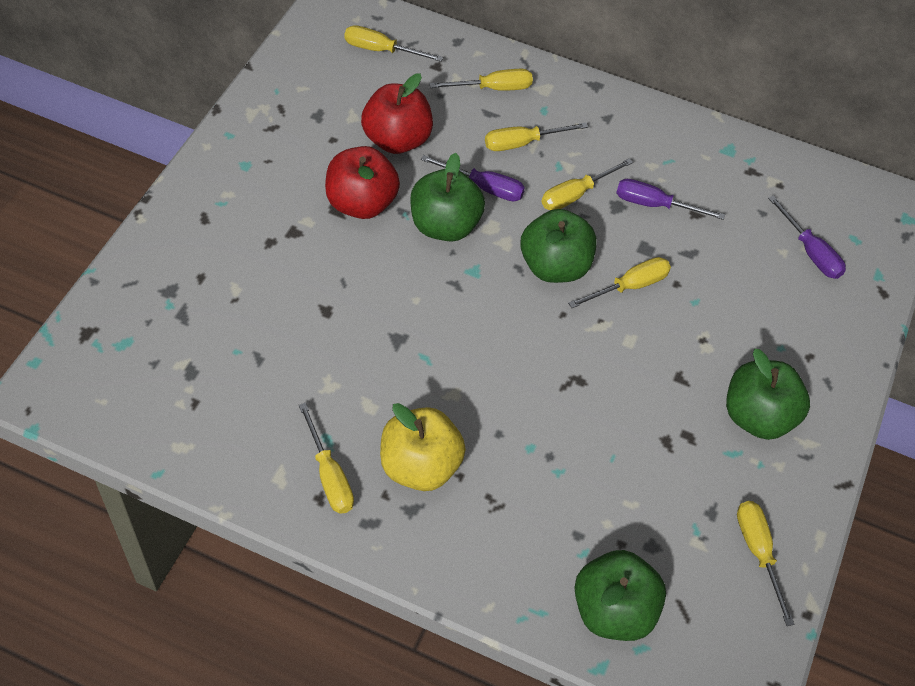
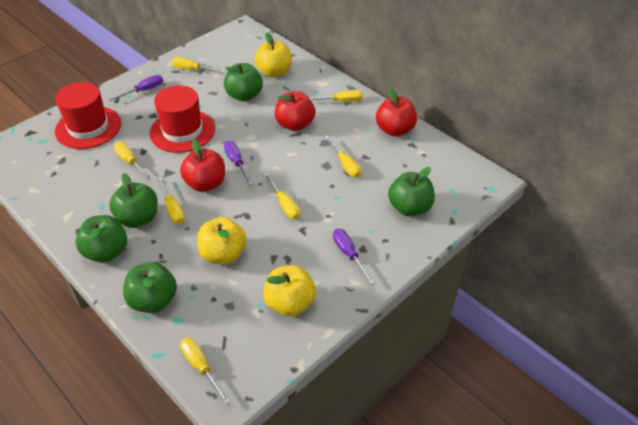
green apple: 4 -> 5
red apple: 2 -> 3
red hat: 0 -> 2
yellow apple: 1 -> 3

